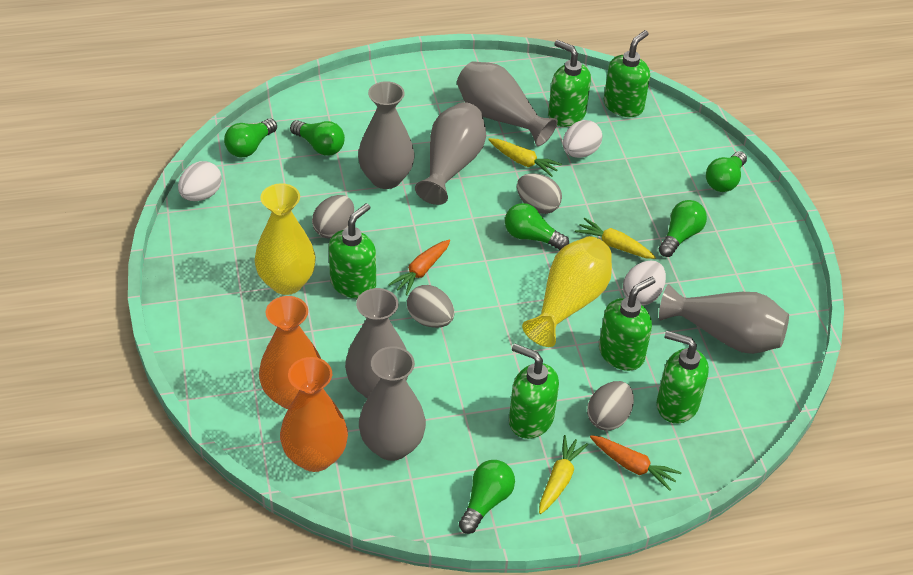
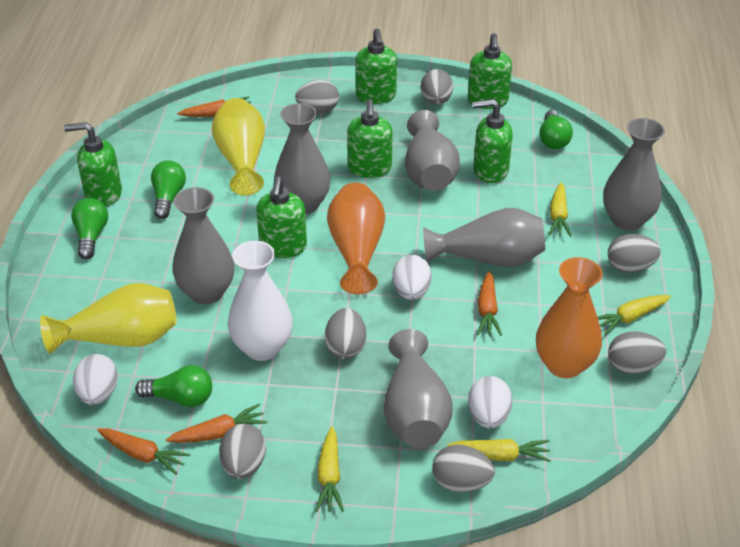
green light bulb: 6 -> 4
grey egg: 4 -> 7
orange carrot: 2 -> 4
white vase: 0 -> 1
yellow carrot: 3 -> 4

